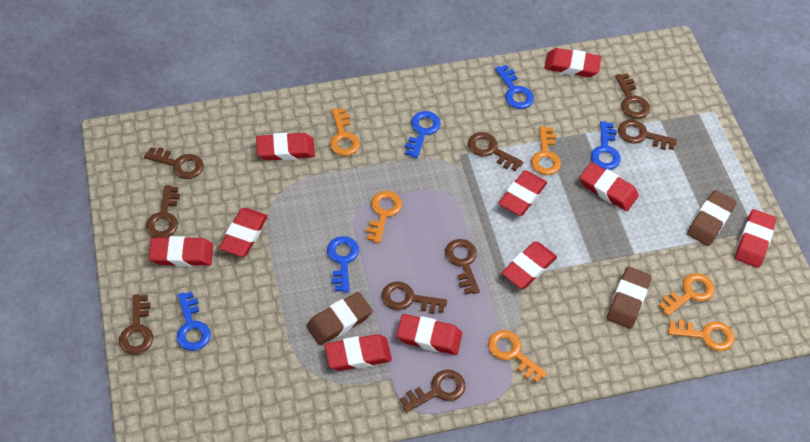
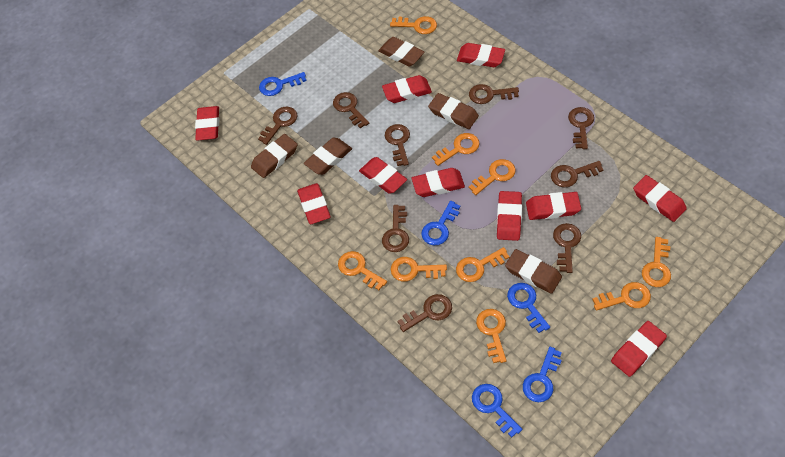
brown eraser: 3 -> 5
orange key: 6 -> 9

